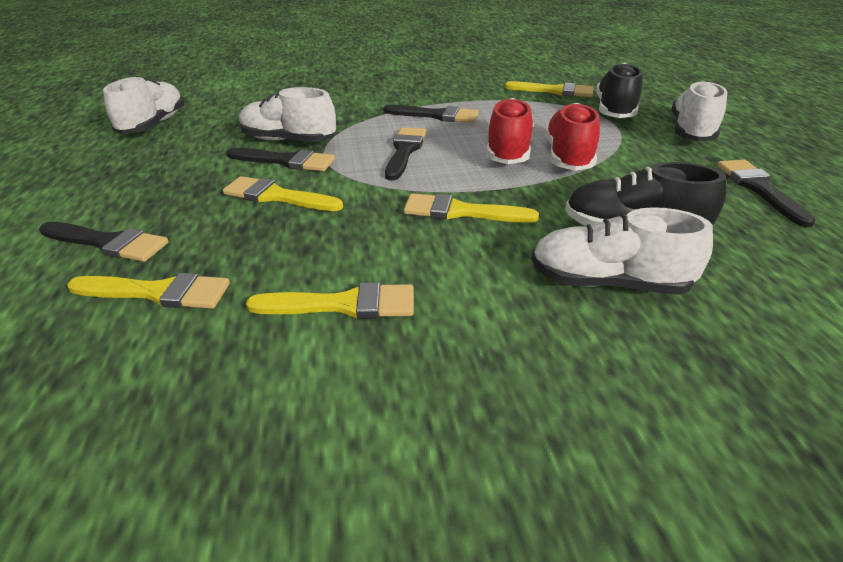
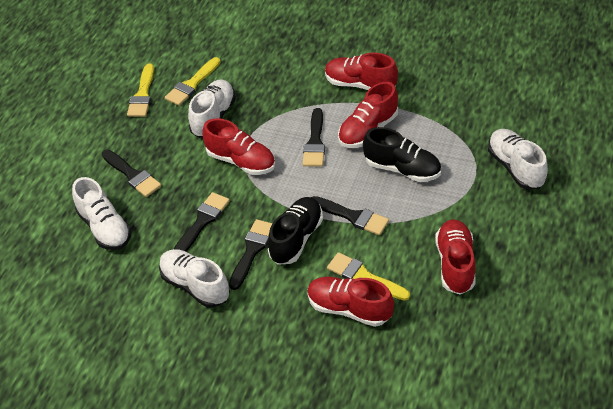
red shoe: 2 -> 5
yellow brush: 5 -> 3

